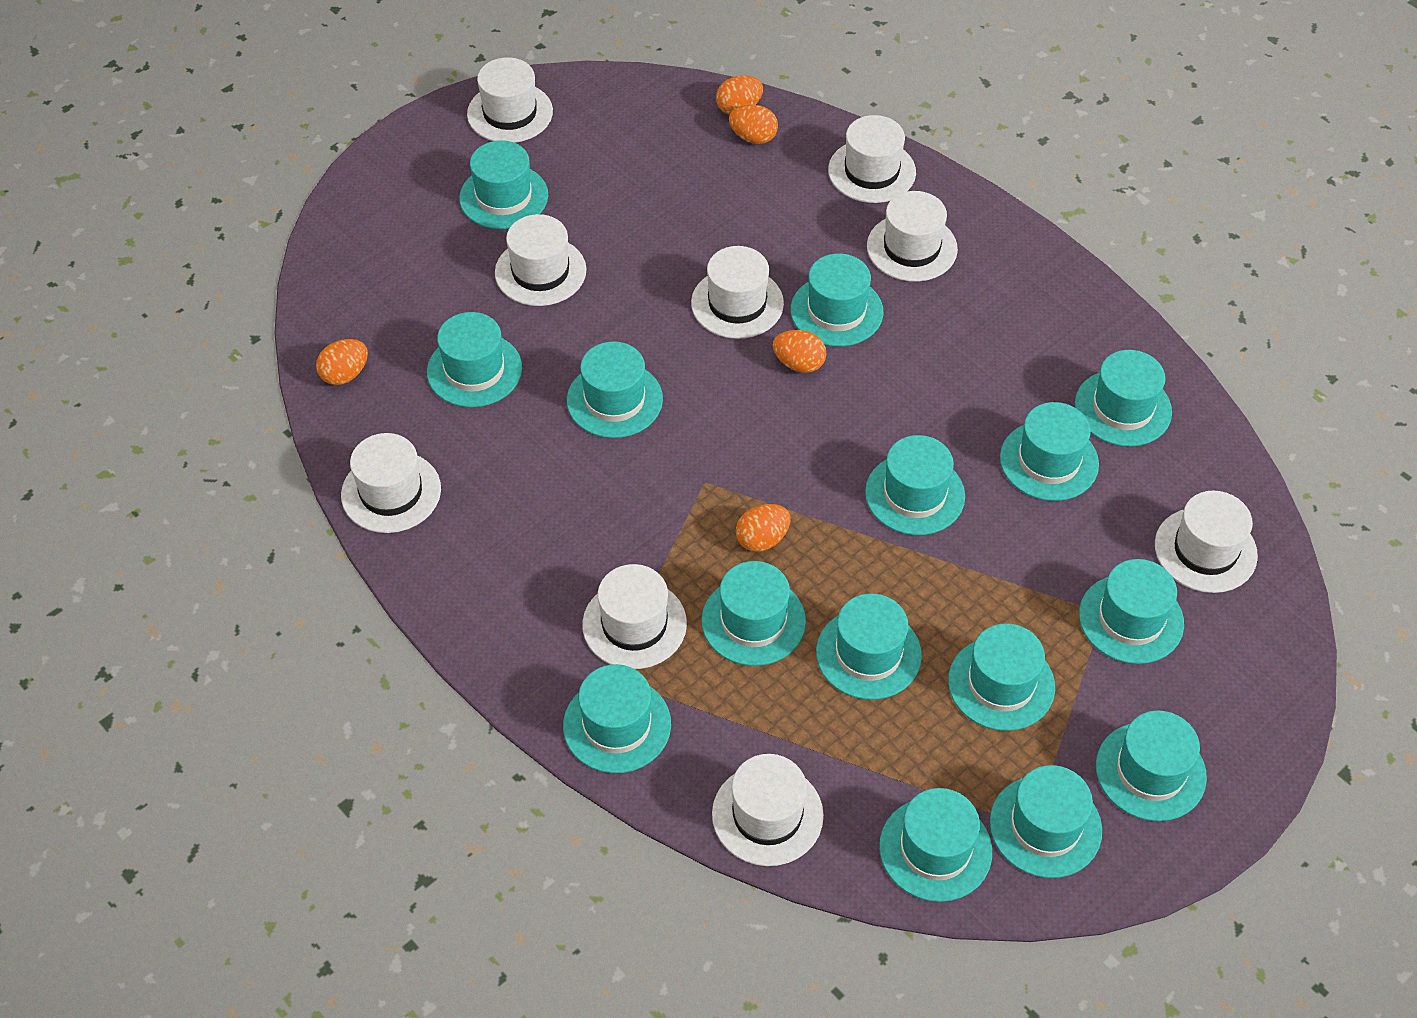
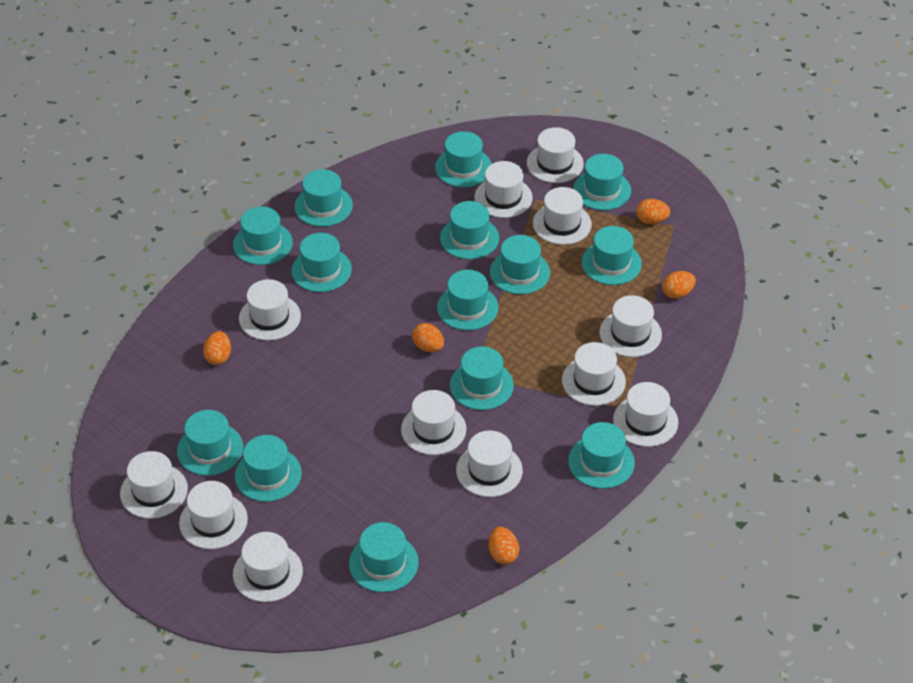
turquoise hat: 15 -> 14
white hat: 9 -> 12

